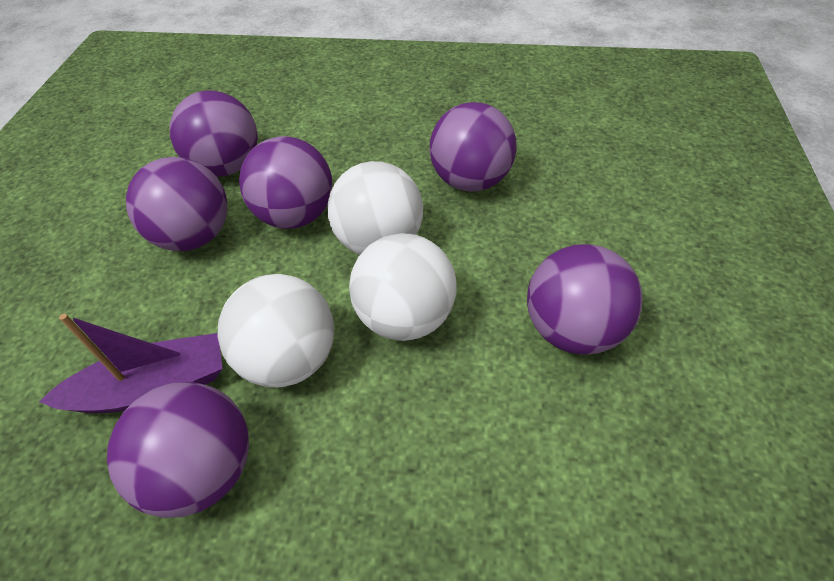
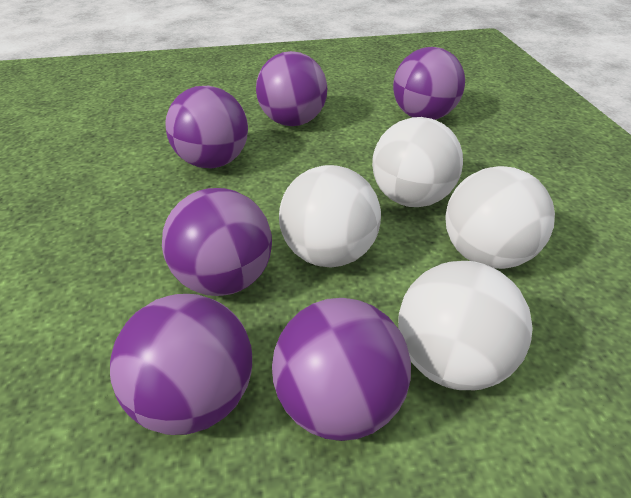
purple boat: 1 -> 0
white ball: 3 -> 4

